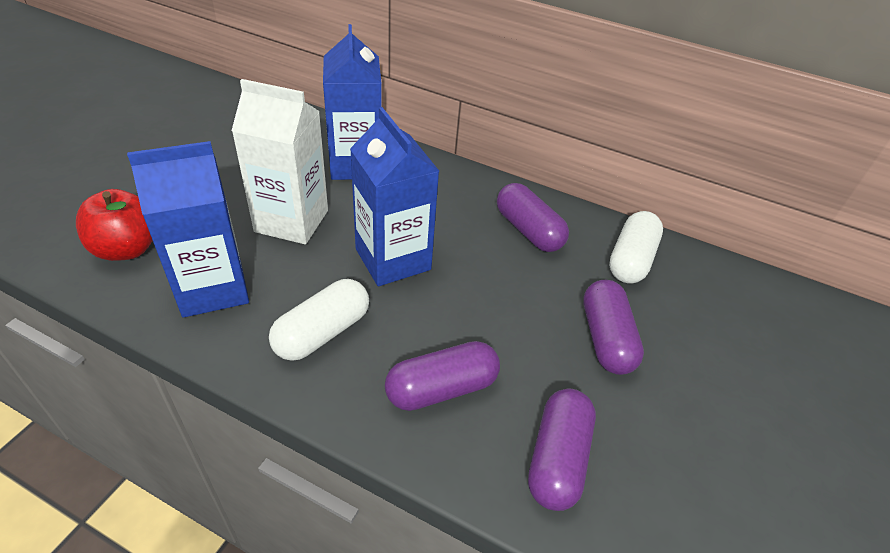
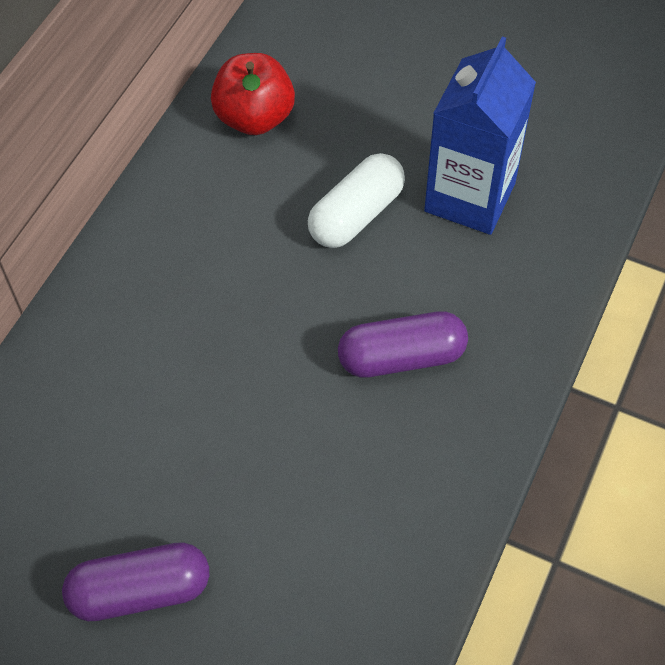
blue carton: 3 -> 1
purple capsule: 4 -> 2
white capsule: 2 -> 1
white carton: 1 -> 0

